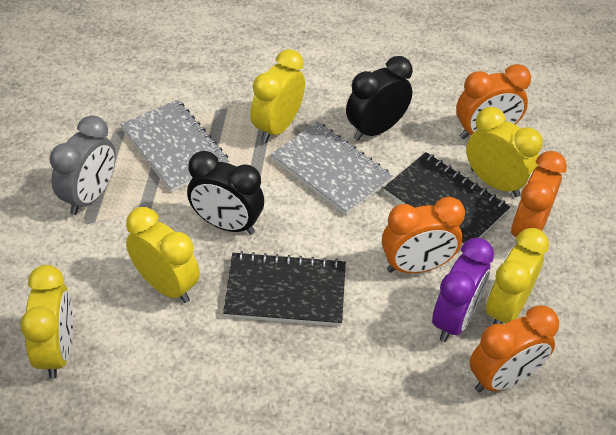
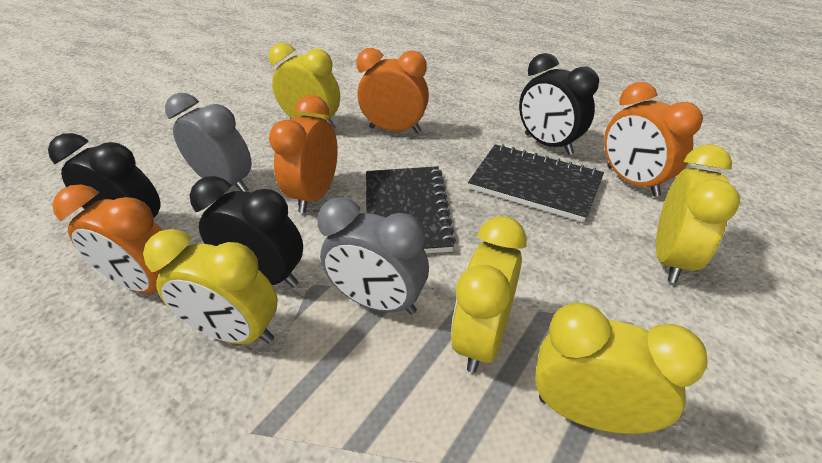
black clock: 2 -> 3
grey clock: 1 -> 2
grey notebook: 2 -> 0
purple clock: 1 -> 0

